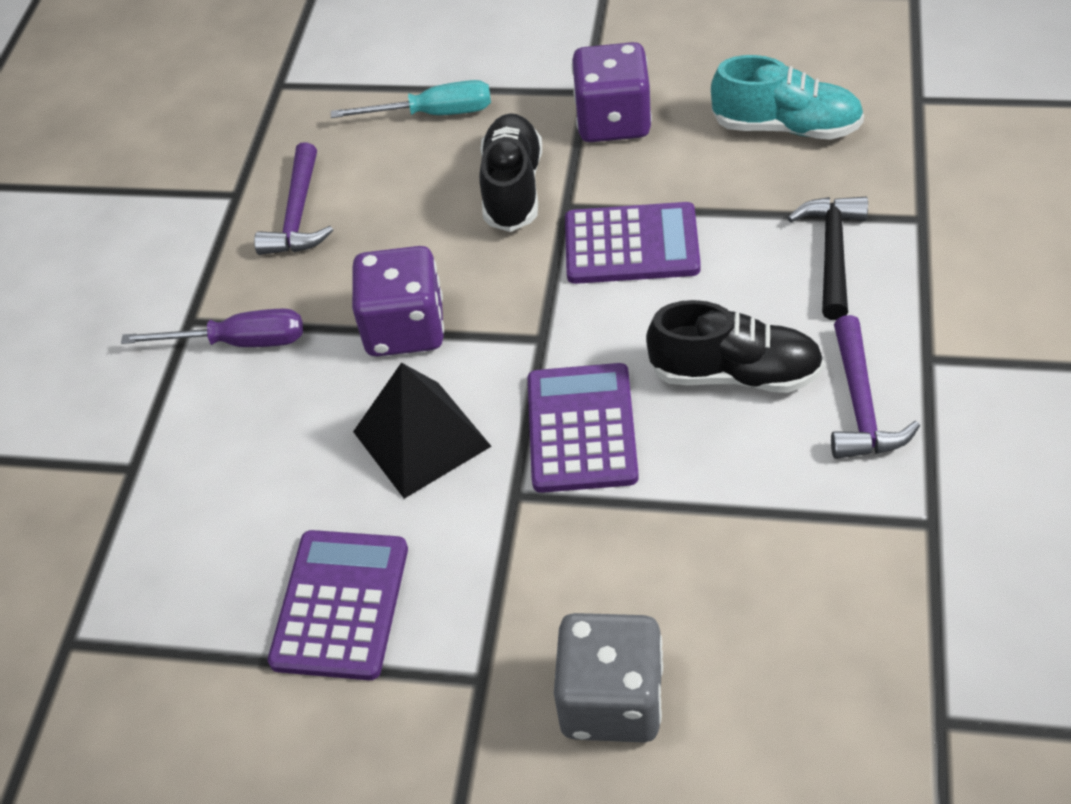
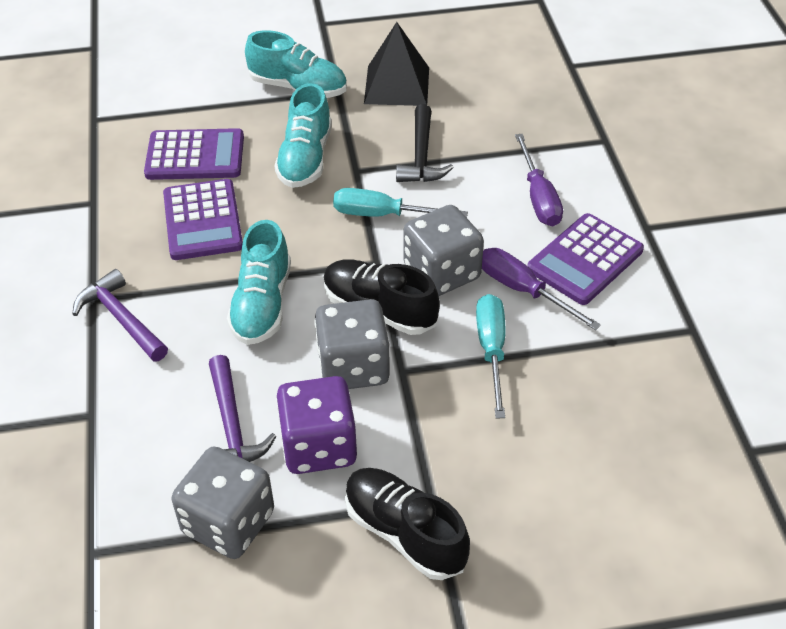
grey dice: 1 -> 3
purple dice: 2 -> 1
purple screwdriver: 1 -> 2
turquoise screwdriver: 1 -> 2
turquoise shoe: 1 -> 3

